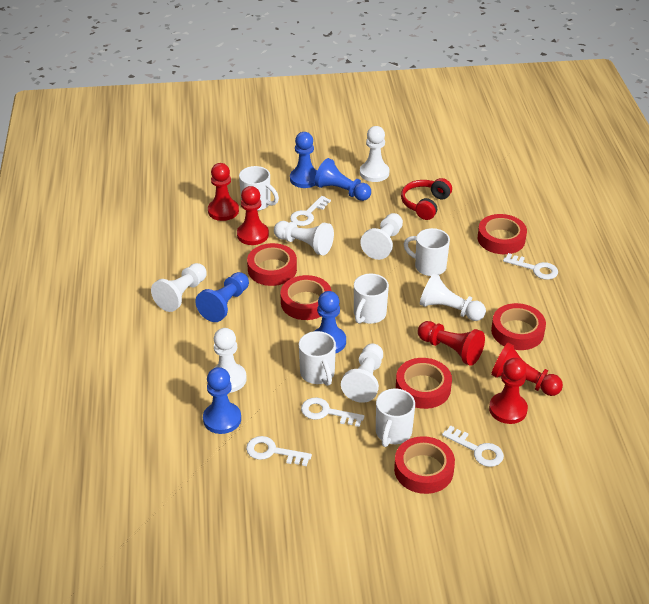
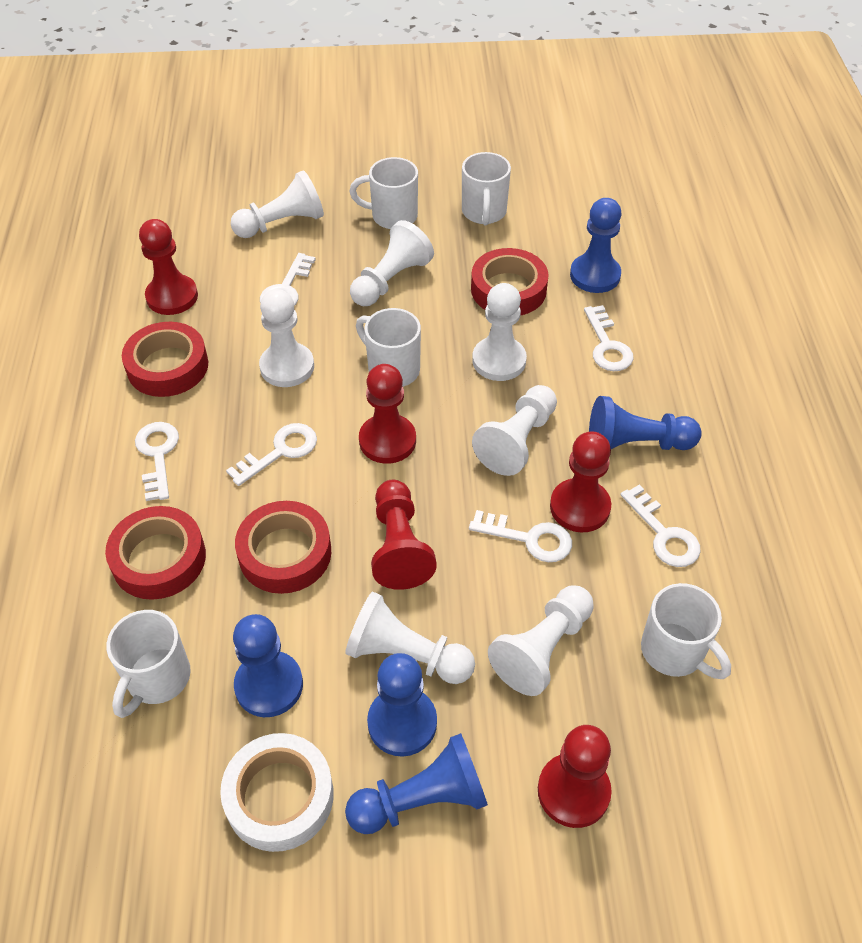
red headphones: 1 -> 0
red tape: 6 -> 4
white key: 5 -> 6
white tape: 0 -> 1

